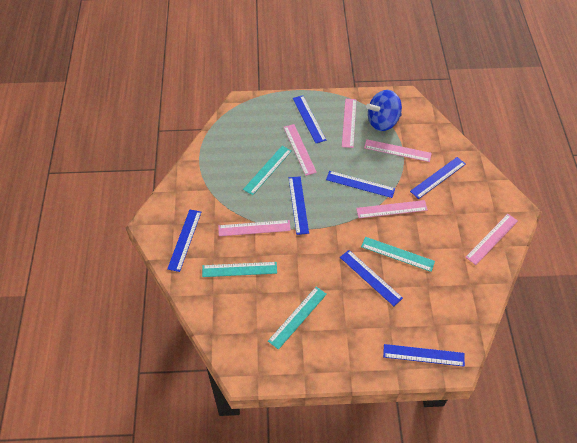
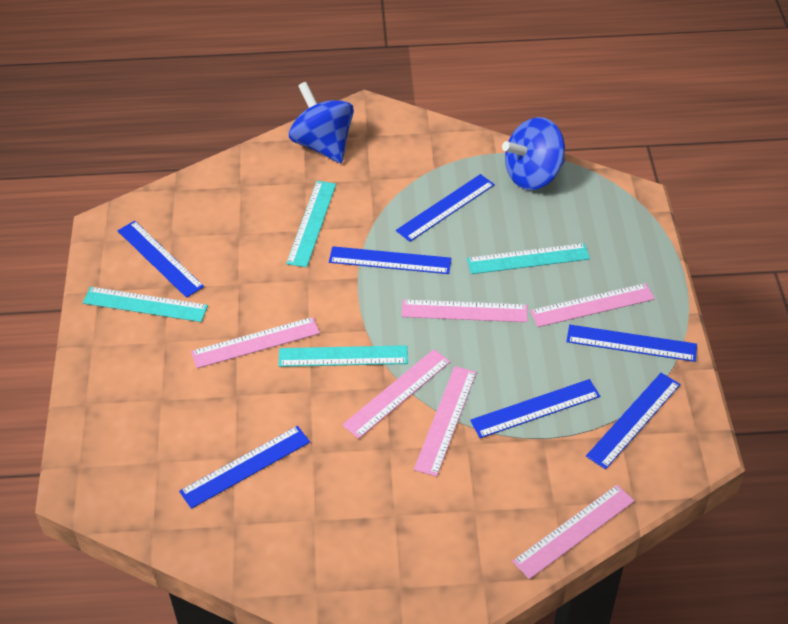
blue spinning top: 1 -> 2

